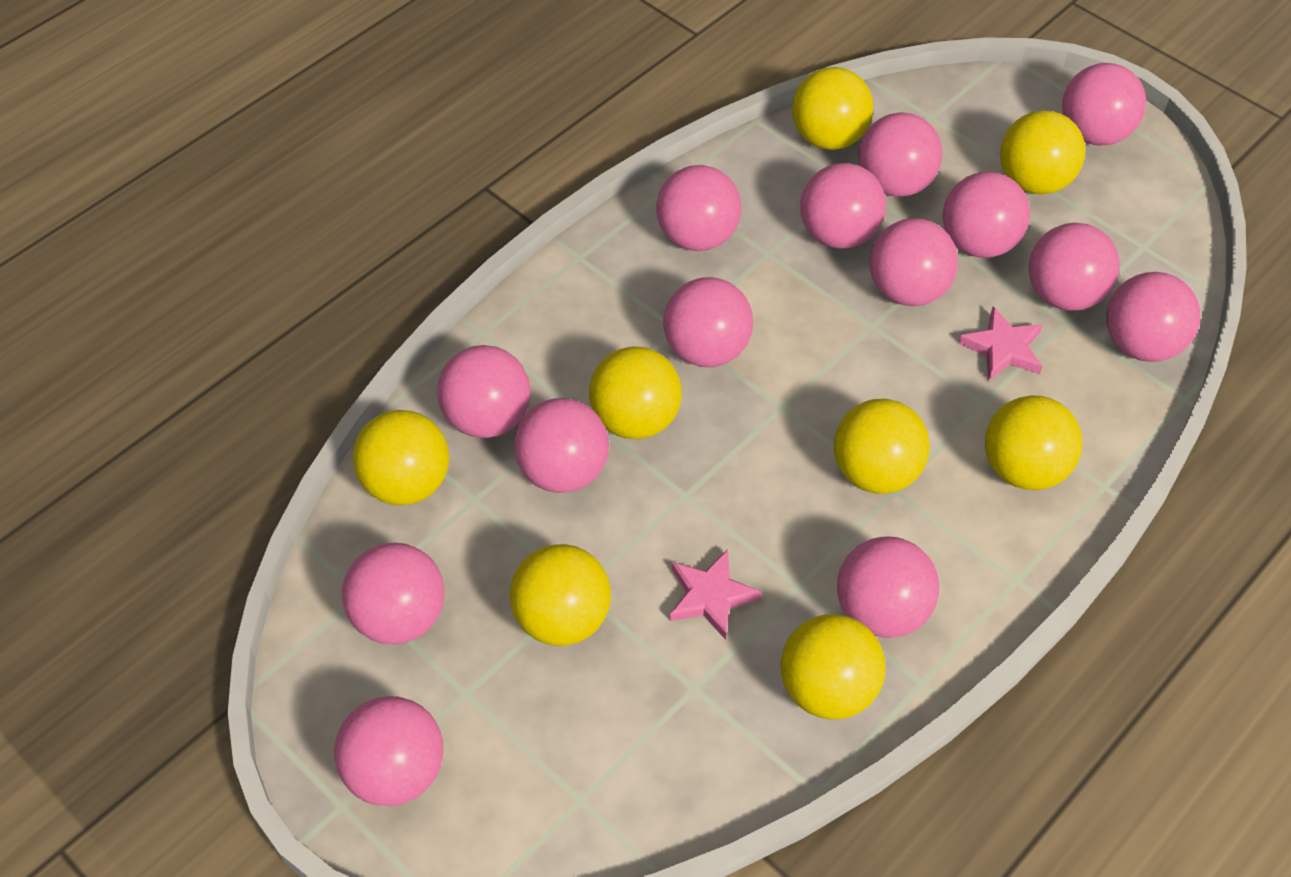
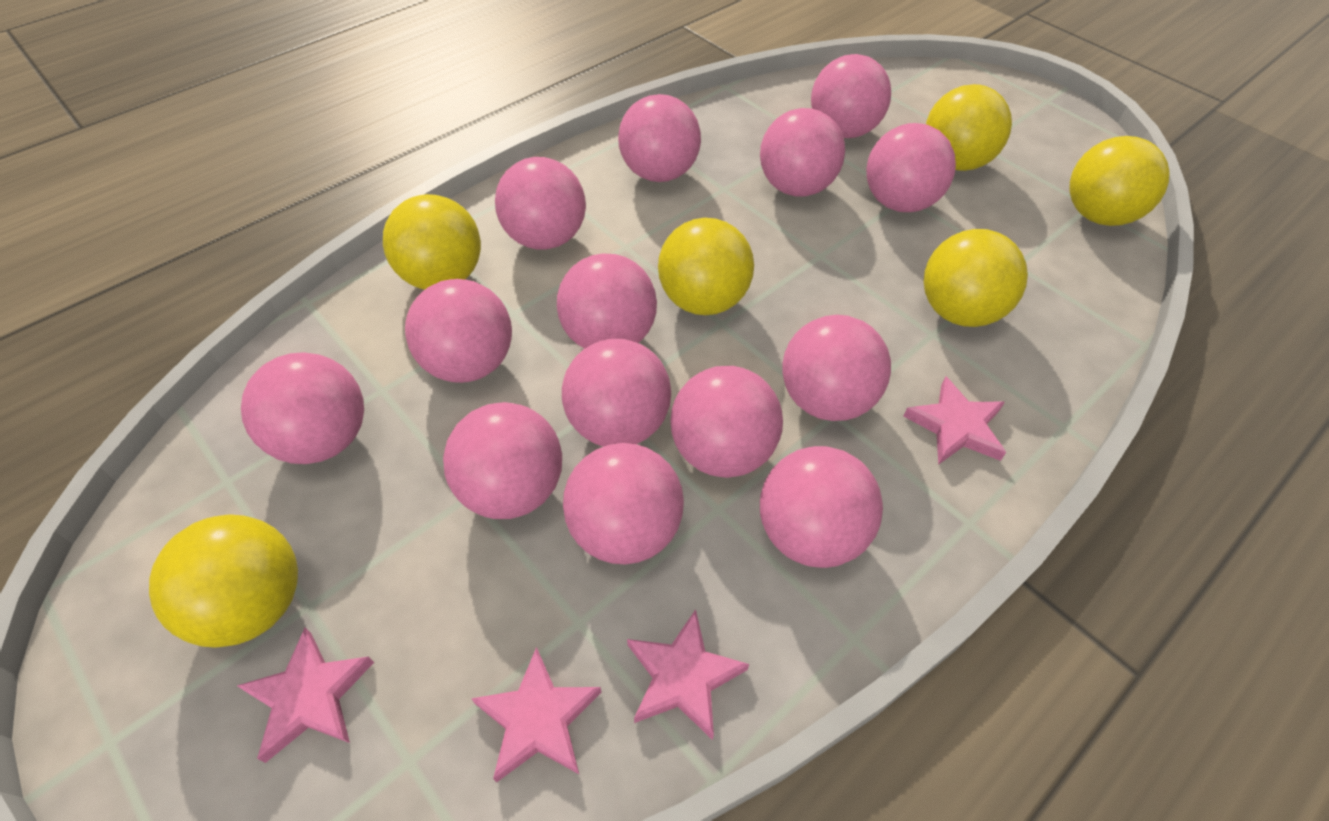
pink star: 2 -> 4
yellow ball: 8 -> 6

